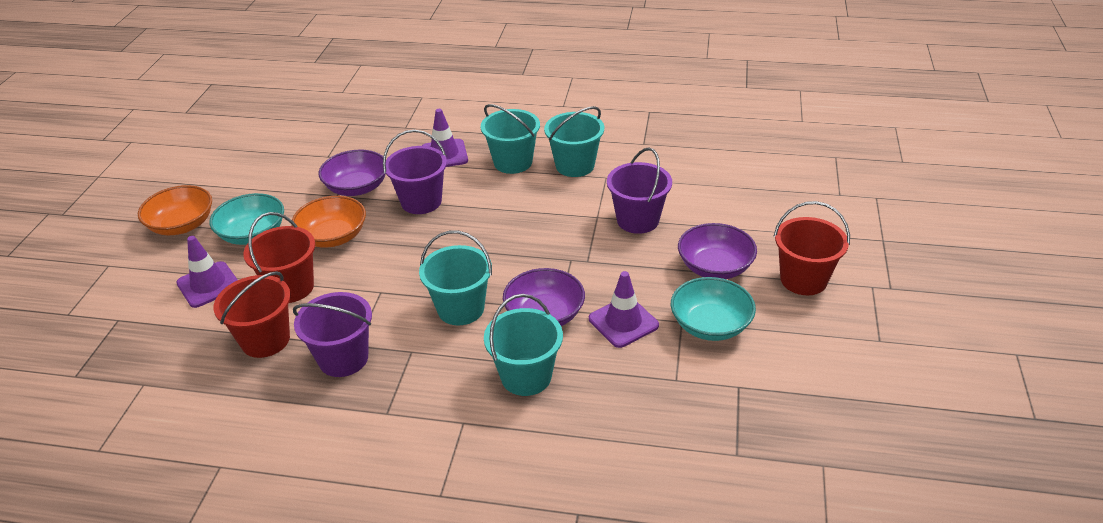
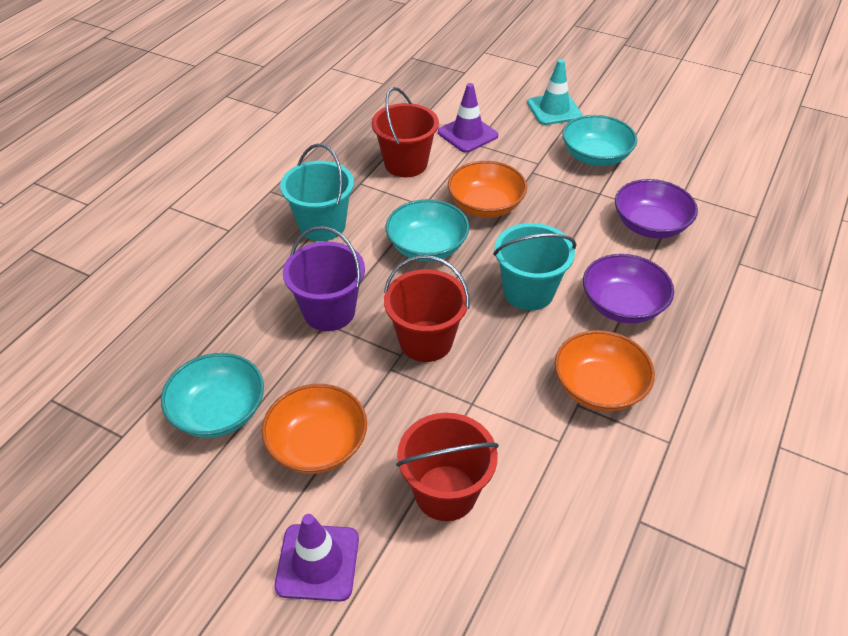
orange bowl: 2 -> 3
purple bowl: 3 -> 2
purple bucket: 3 -> 1
purple traffic cone: 3 -> 2
turquoise bowl: 2 -> 3
turquoise bucket: 4 -> 2
turquoise traffic cone: 0 -> 1

